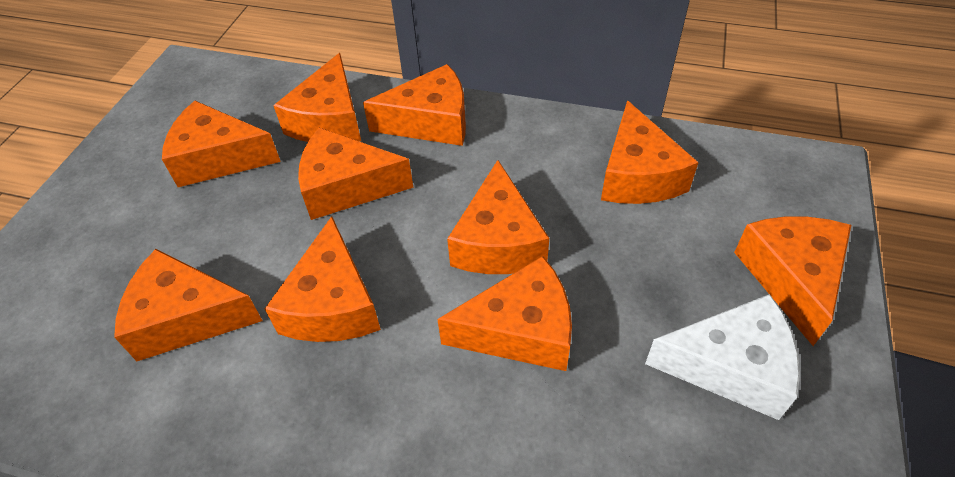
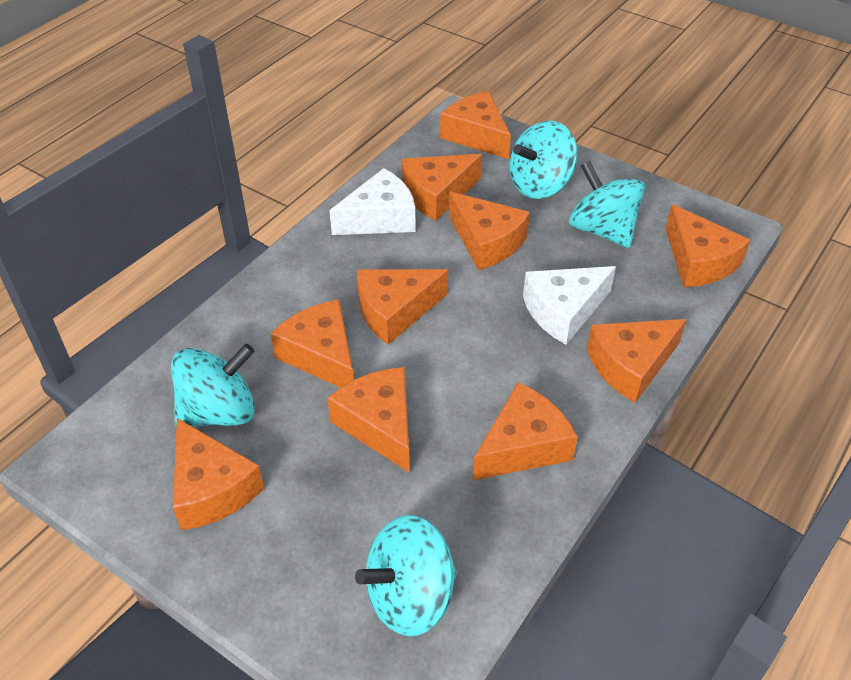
turquoise spinning top: 0 -> 4
white cheese: 1 -> 2

